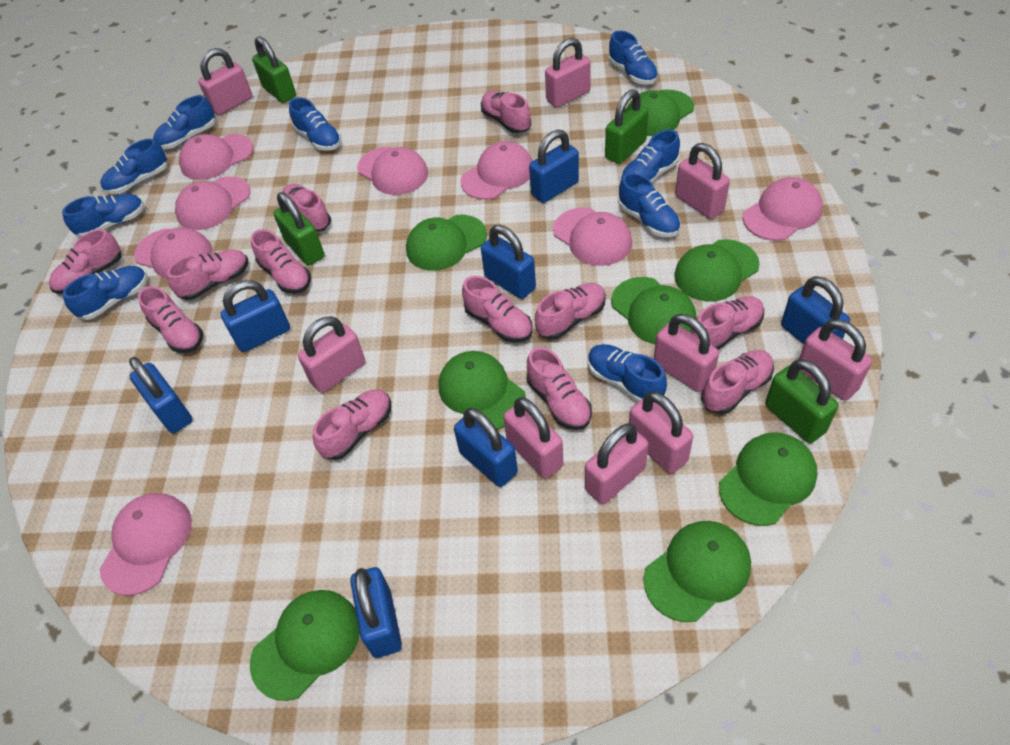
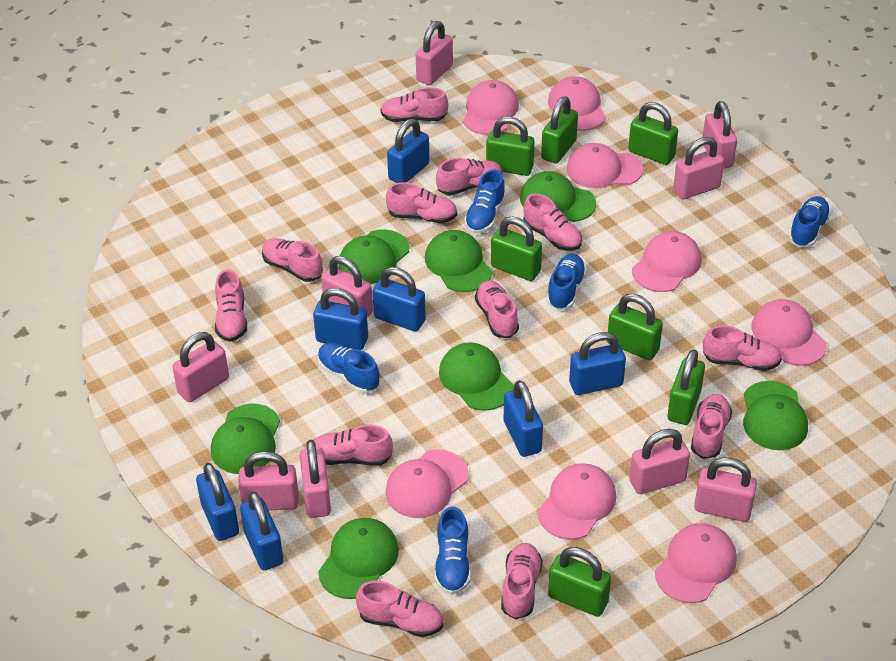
blue shoe: 9 -> 5
green cap: 8 -> 7
green padlock: 4 -> 7

